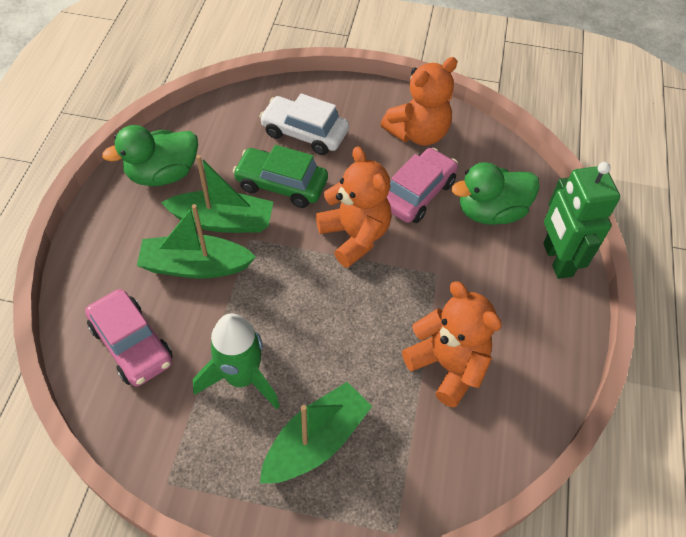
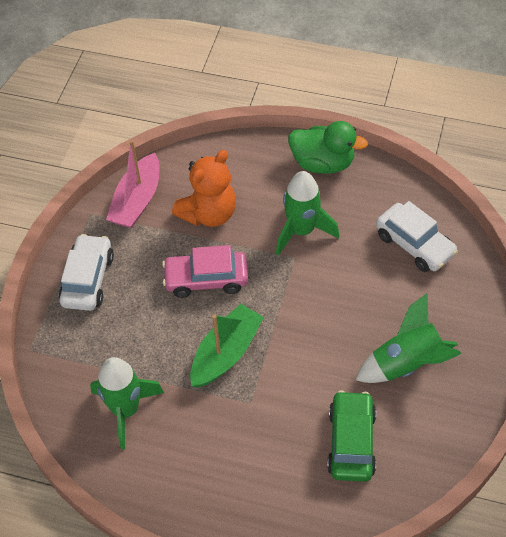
green boat: 3 -> 1
green duck: 2 -> 1
green robot: 1 -> 0
green rocket: 1 -> 3
orange teddy bear: 3 -> 1
pink boat: 0 -> 1
pink car: 2 -> 1
white car: 1 -> 2

